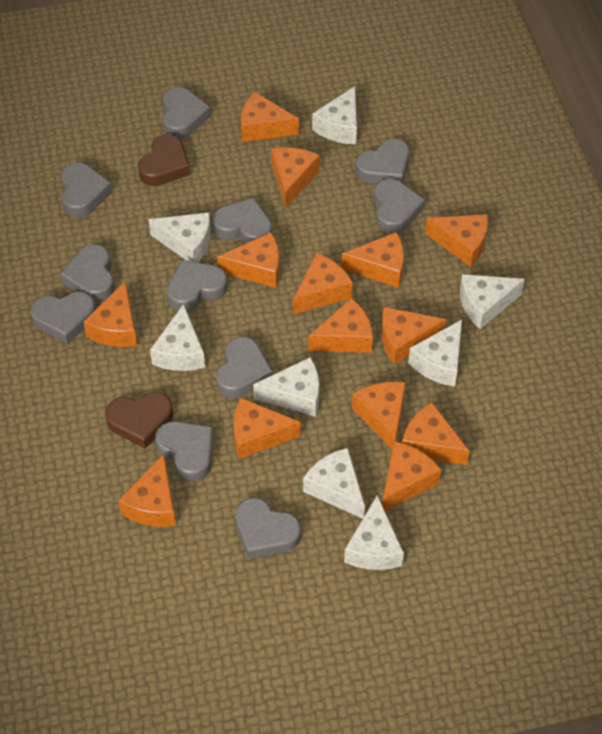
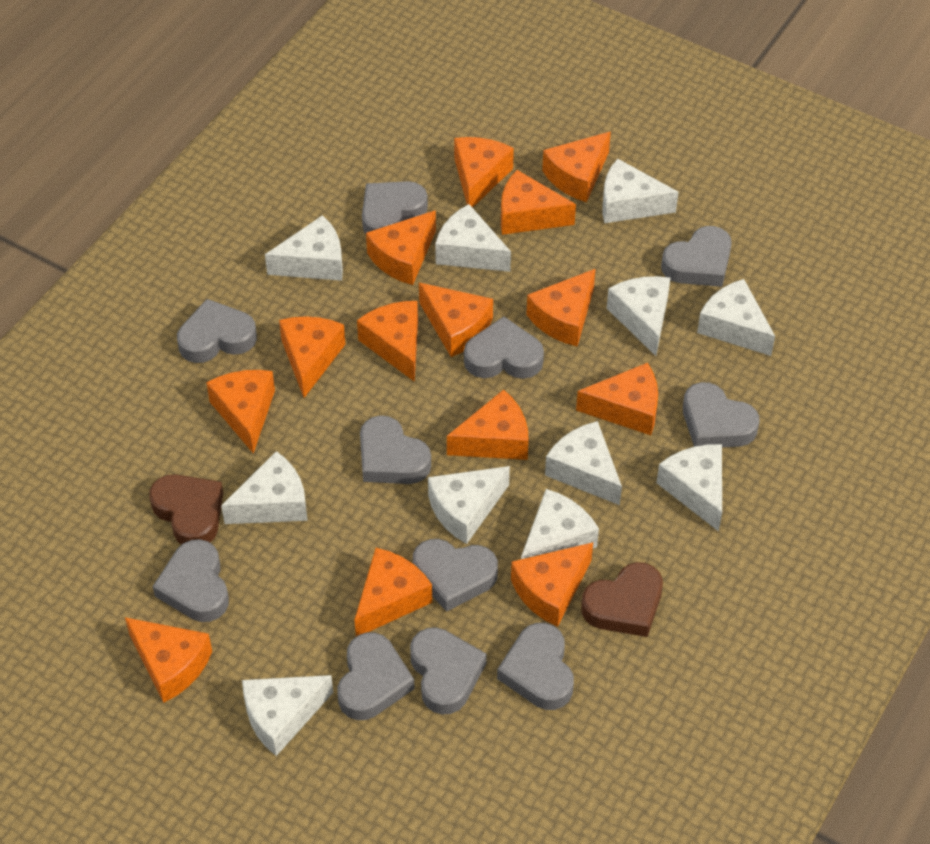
white cheese: 8 -> 11

